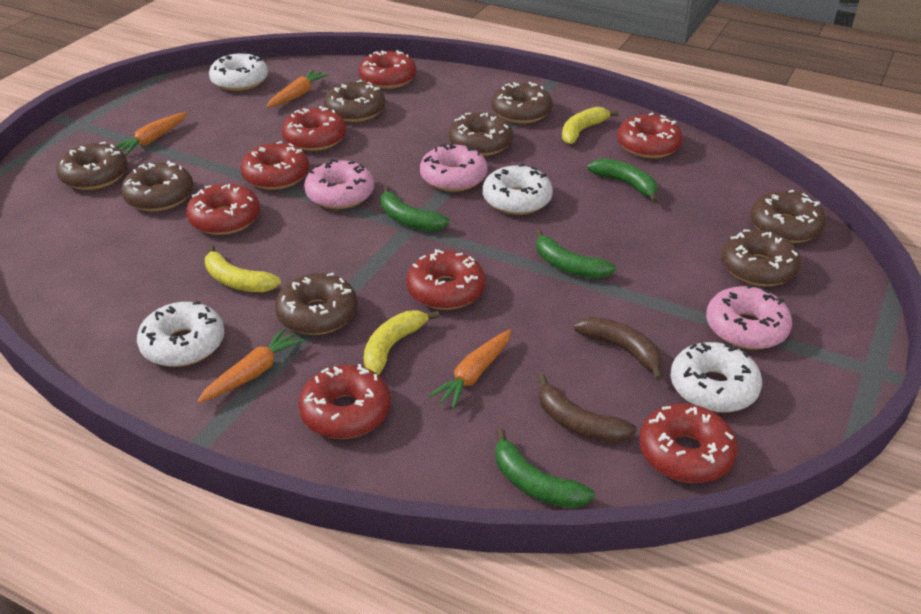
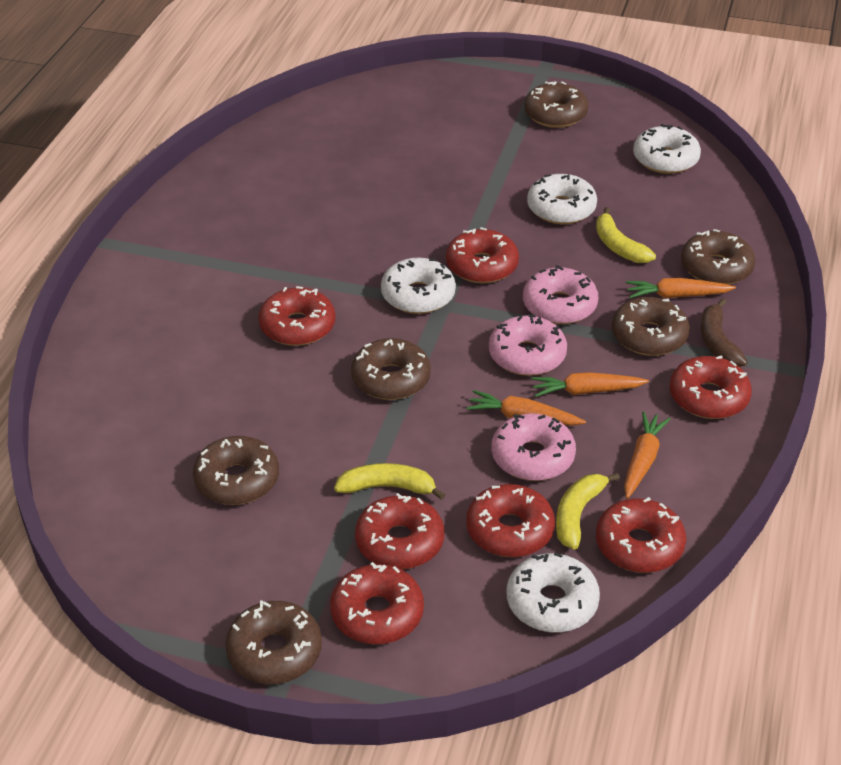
brown banana: 2 -> 1
brown donut: 8 -> 6
green banana: 4 -> 0
red donut: 8 -> 7

